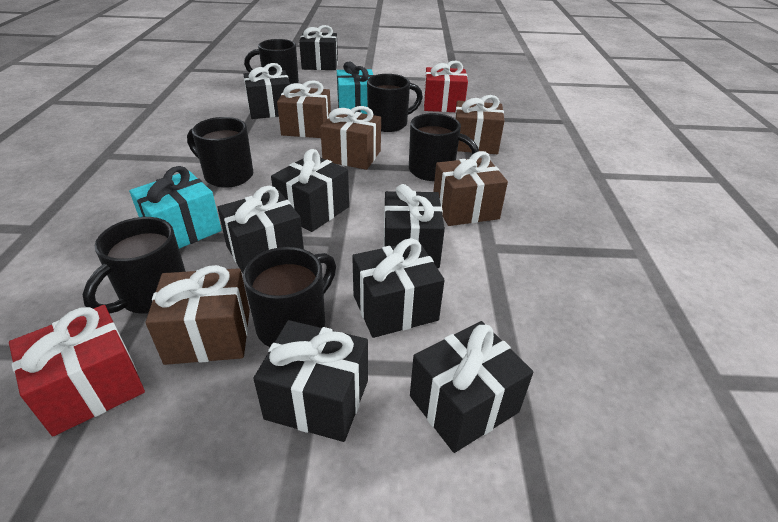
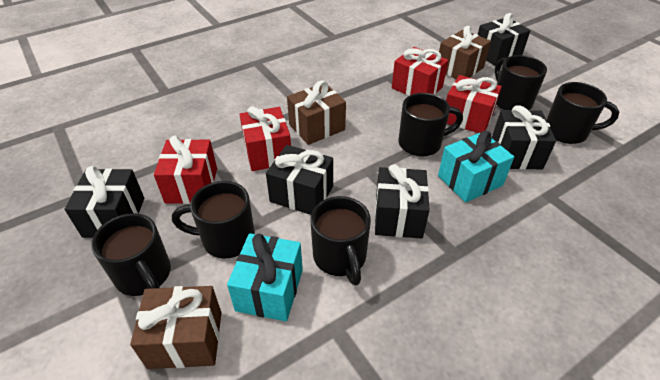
black gift: 8 -> 5
brown gift: 5 -> 3
red gift: 2 -> 4

